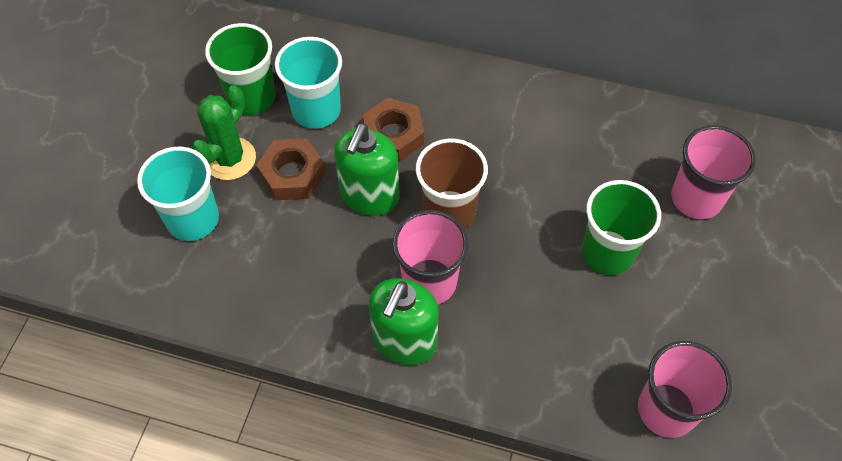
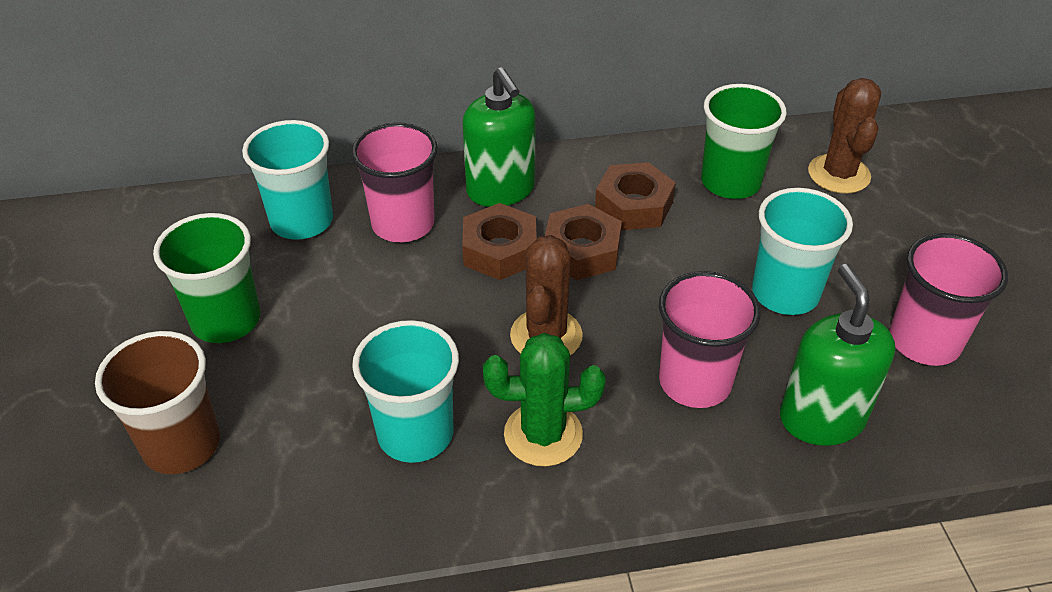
brown cactus: 0 -> 2
brown nut: 2 -> 3
turquoise cup: 2 -> 3

